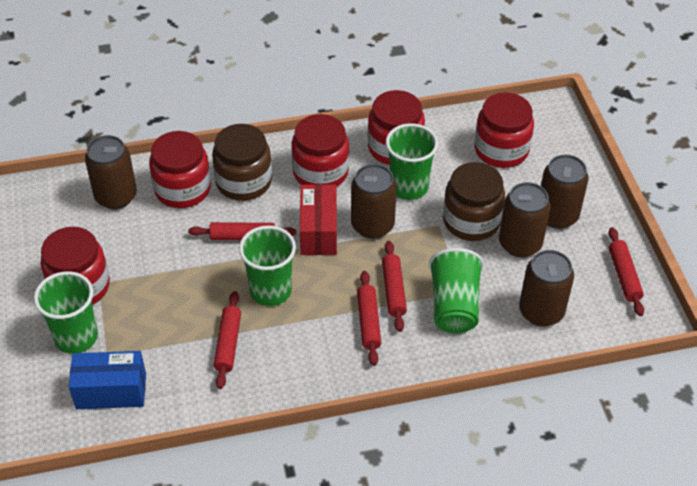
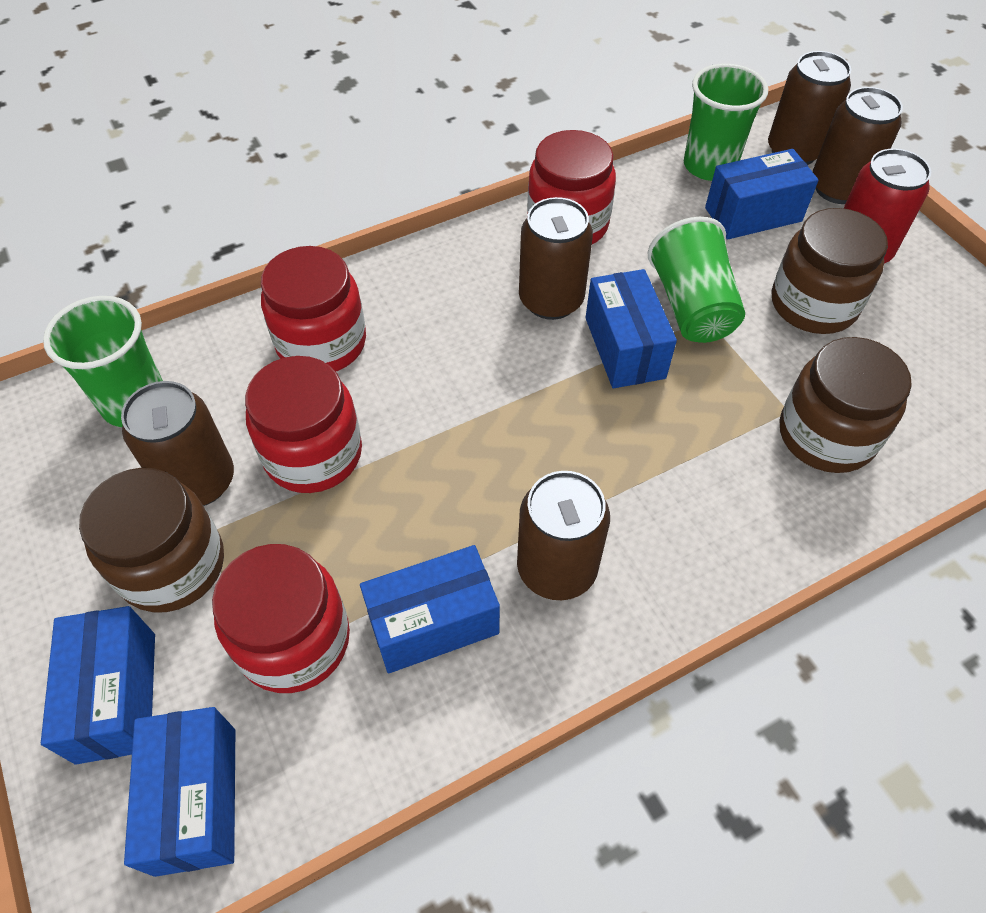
blue box: 1 -> 5
brown jar: 2 -> 3
green cup: 4 -> 3
red box: 1 -> 0
red can: 0 -> 1
red jar: 5 -> 4
red rolling pin: 5 -> 0

